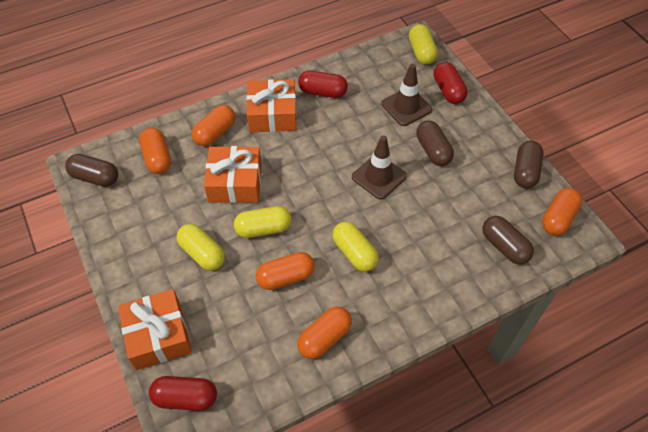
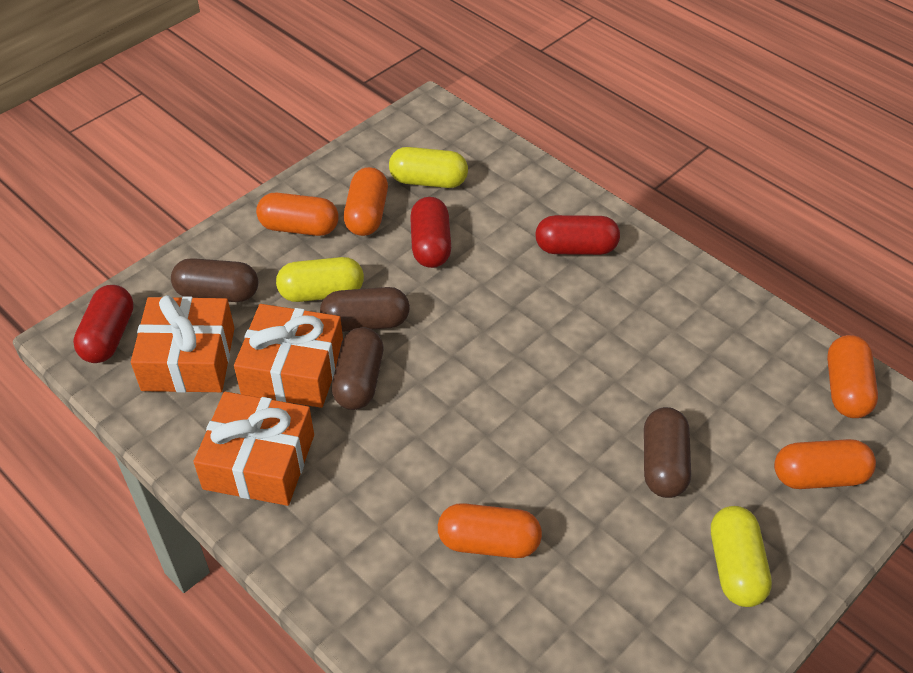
brown traffic cone: 2 -> 0
yellow capsule: 4 -> 3

